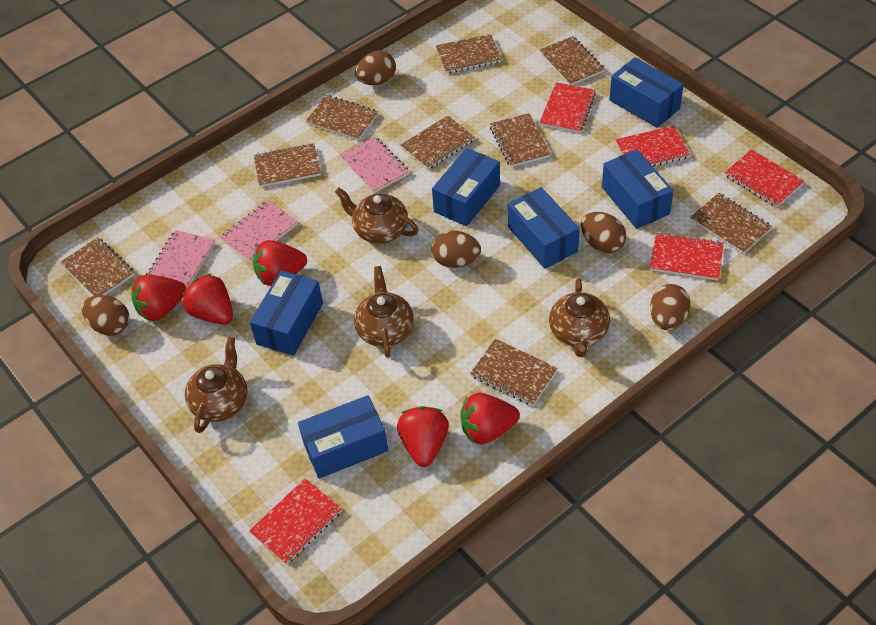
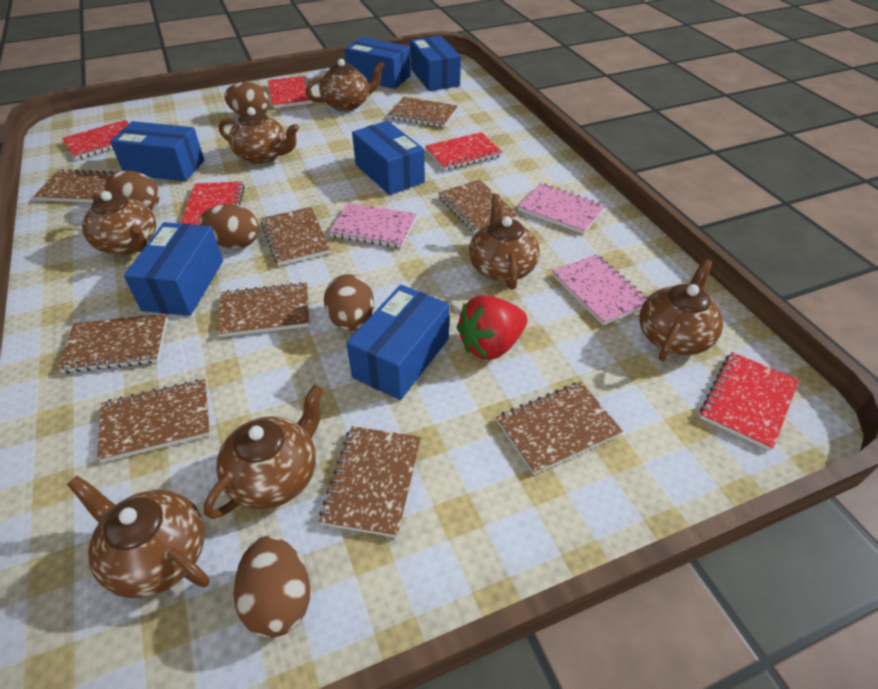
brown teapot: 4 -> 7
red strawberry: 5 -> 1

